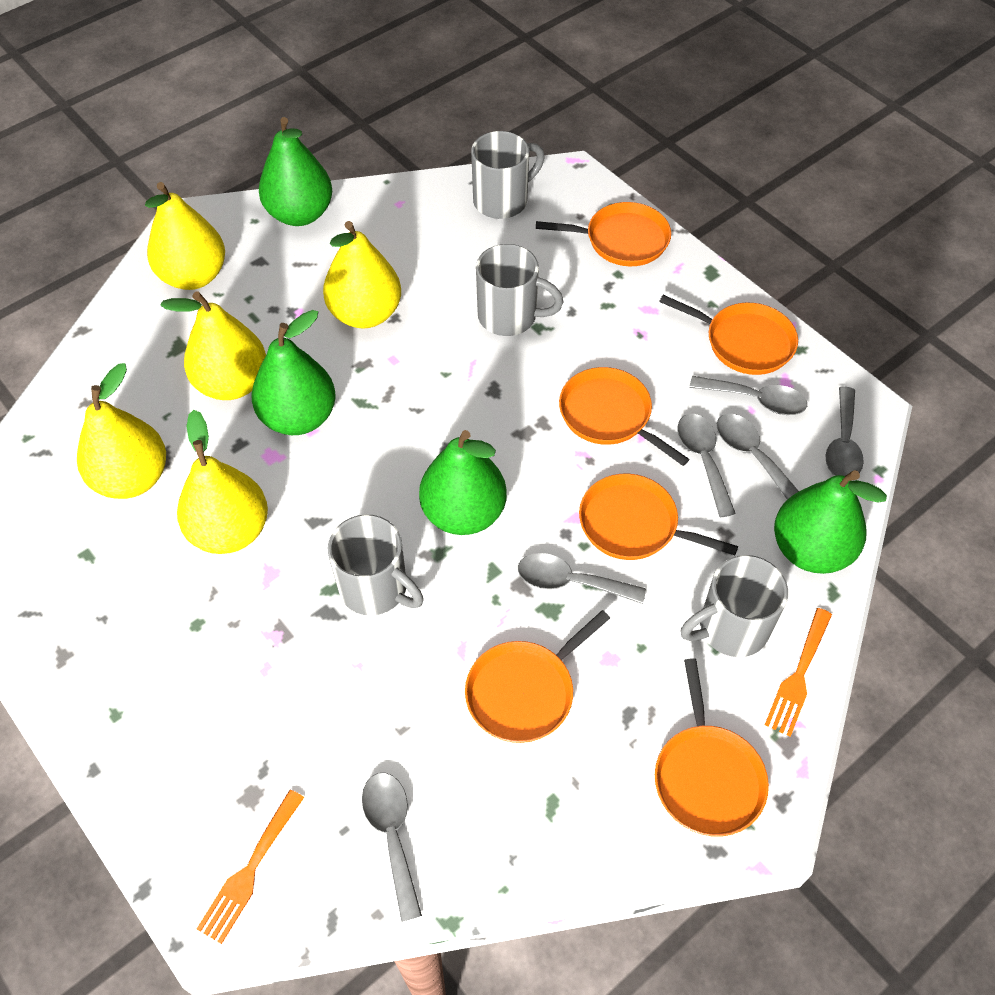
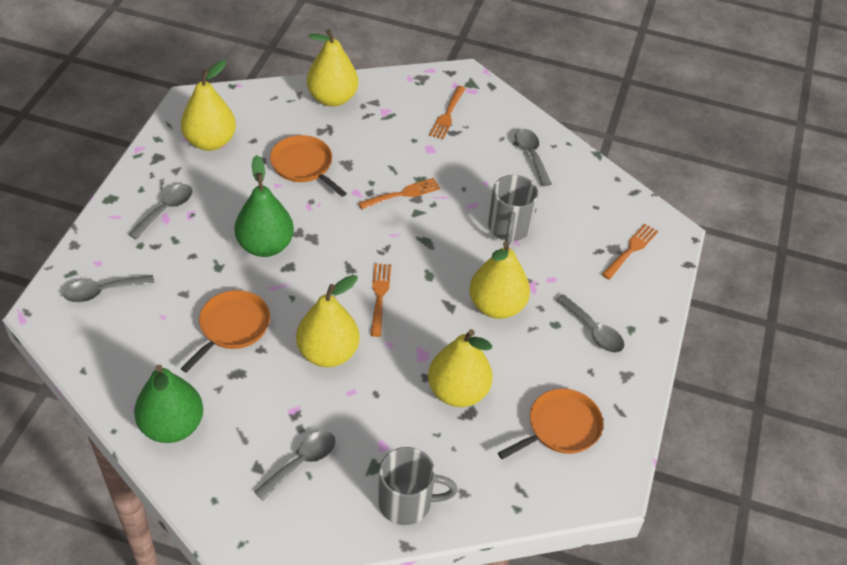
green pear: 4 -> 2
grey mug: 4 -> 2
grey spoon: 6 -> 5
orange fork: 2 -> 4
orange pan: 6 -> 3

